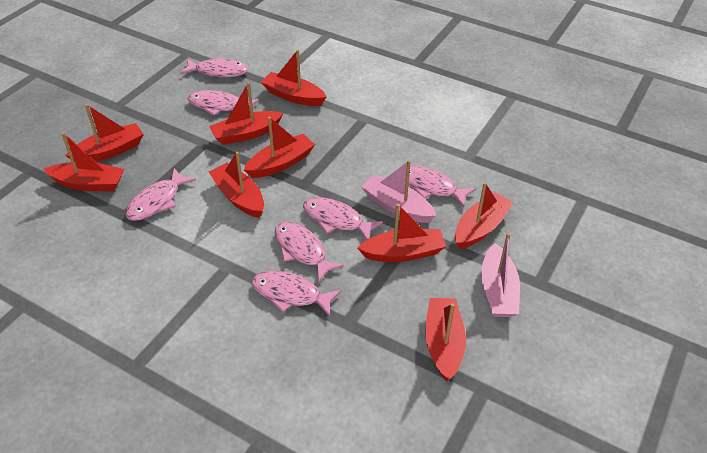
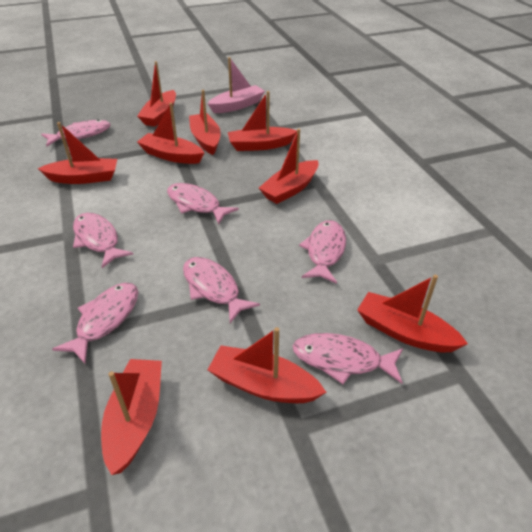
pink boat: 2 -> 1

